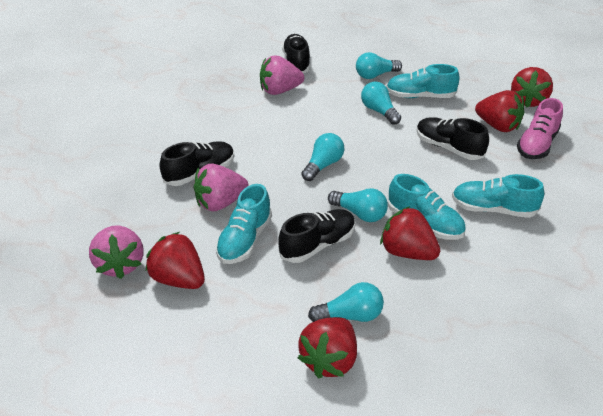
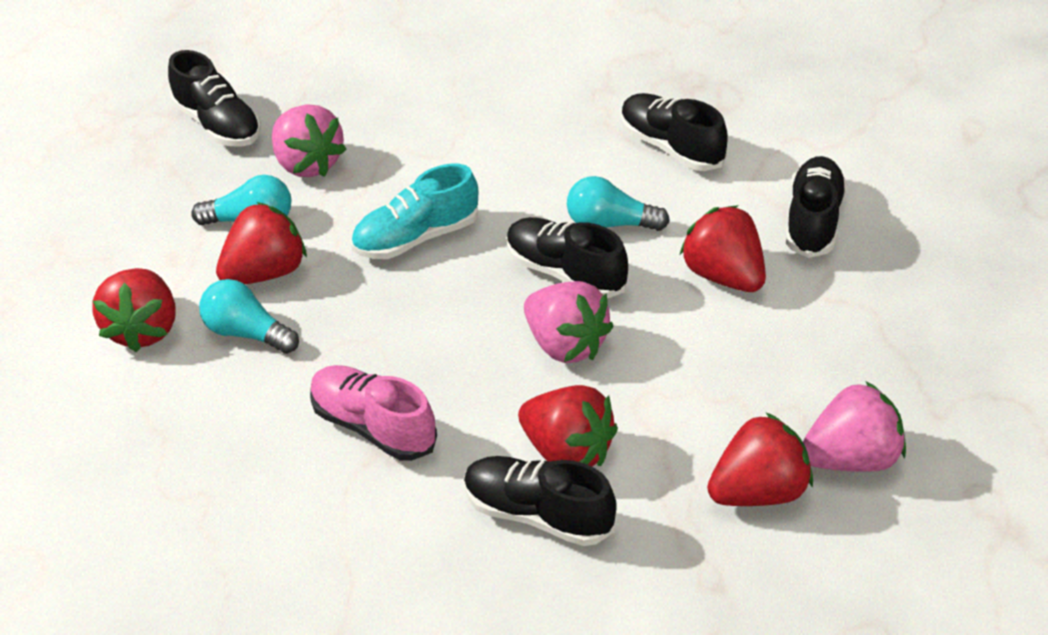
black shoe: 4 -> 5
turquoise light bulb: 5 -> 3
turquoise shoe: 4 -> 1

